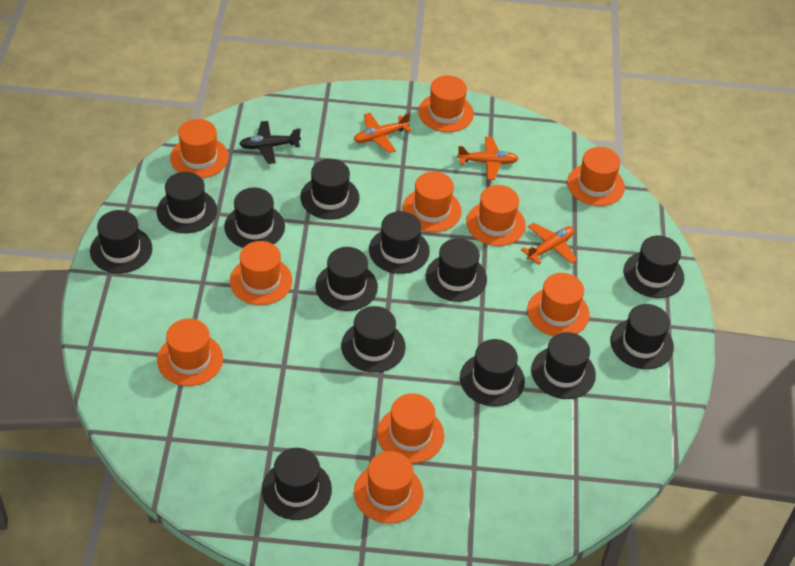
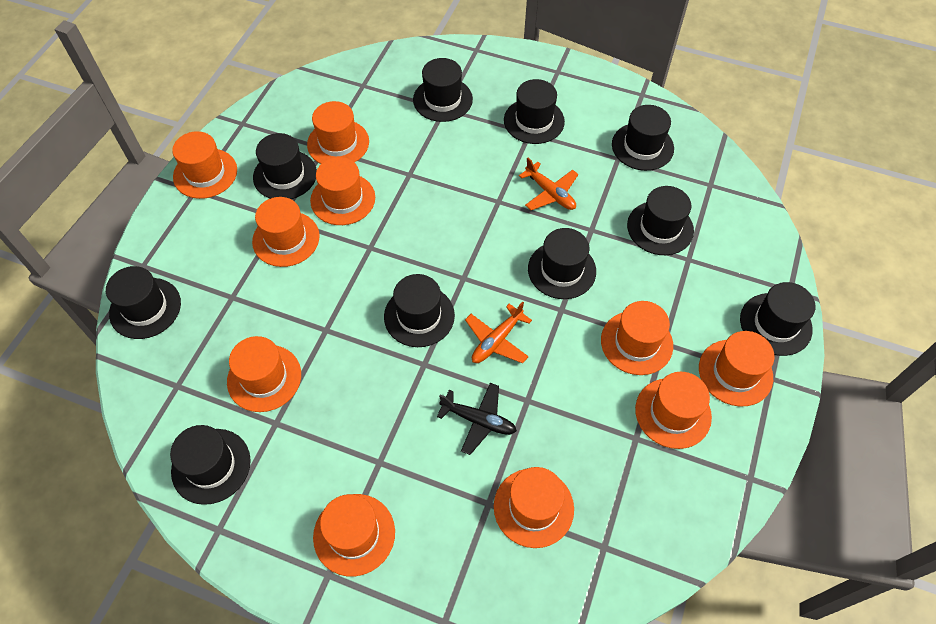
black hat: 13 -> 10
orange plane: 3 -> 2

